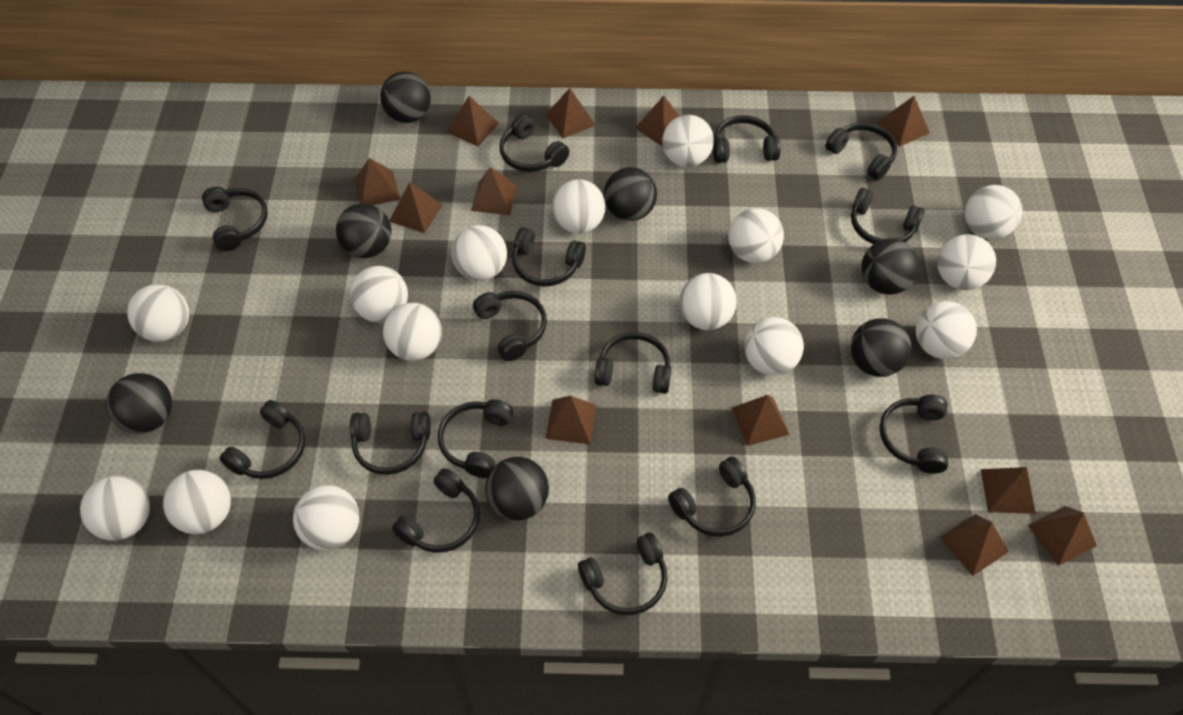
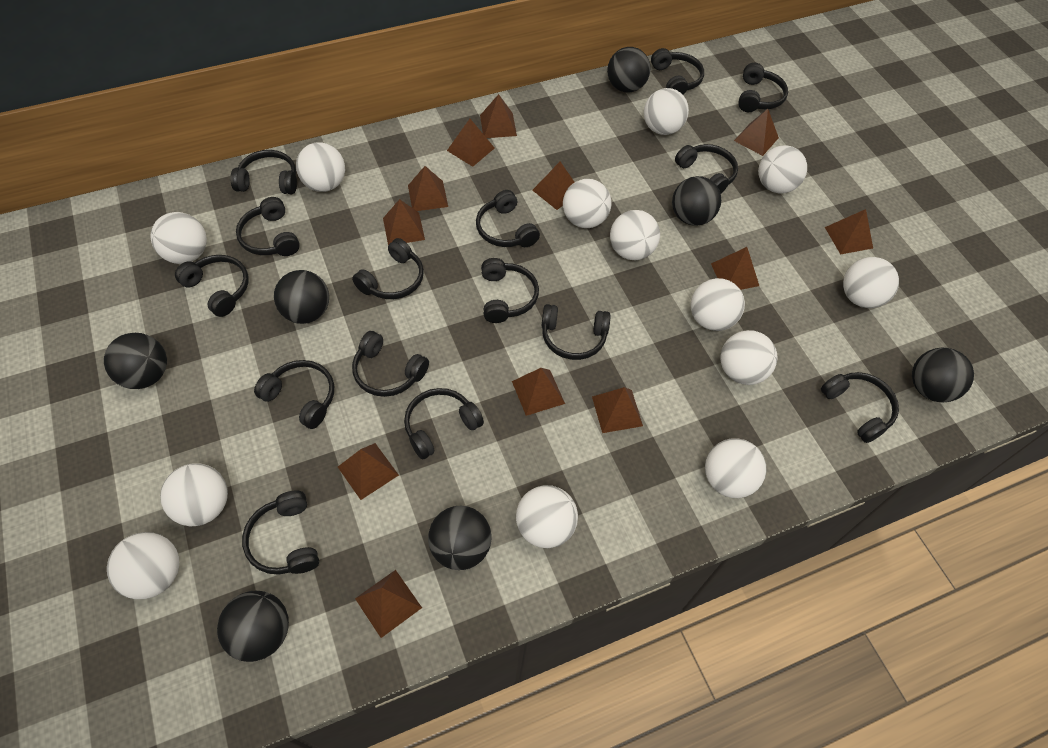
white ball: 15 -> 13

